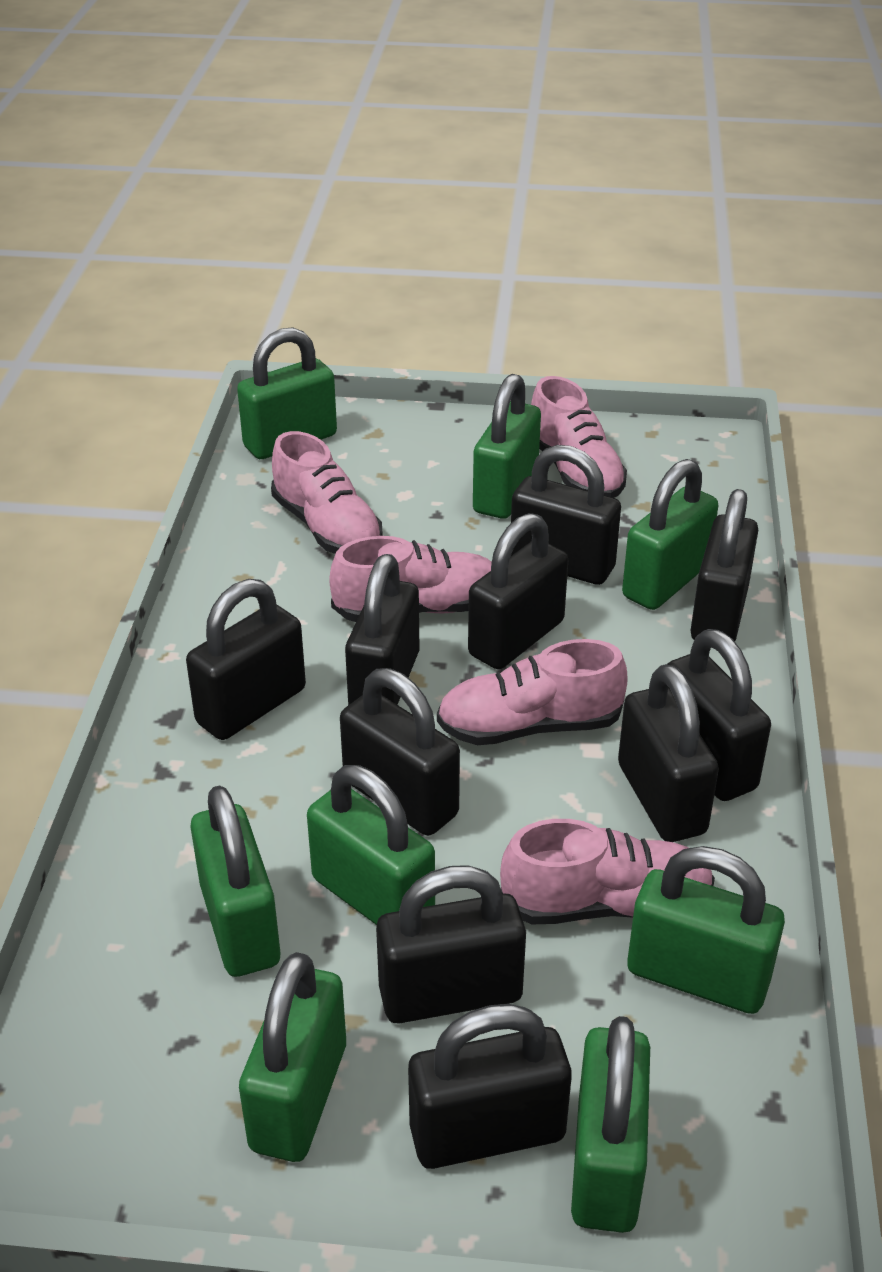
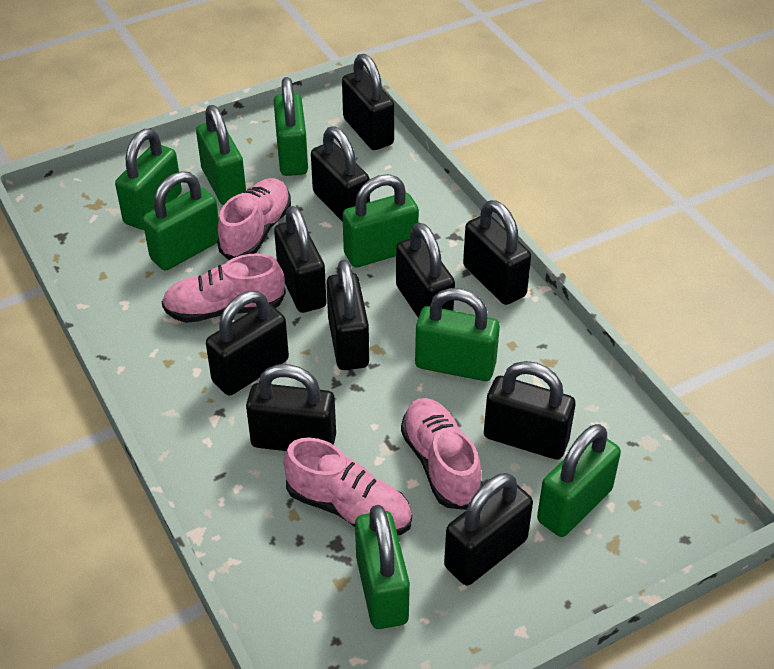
pink shoe: 5 -> 4

